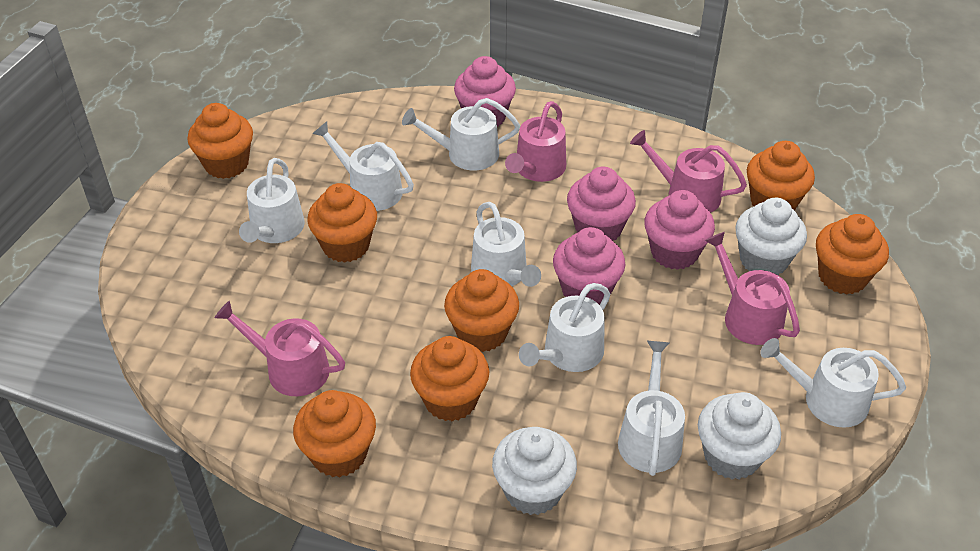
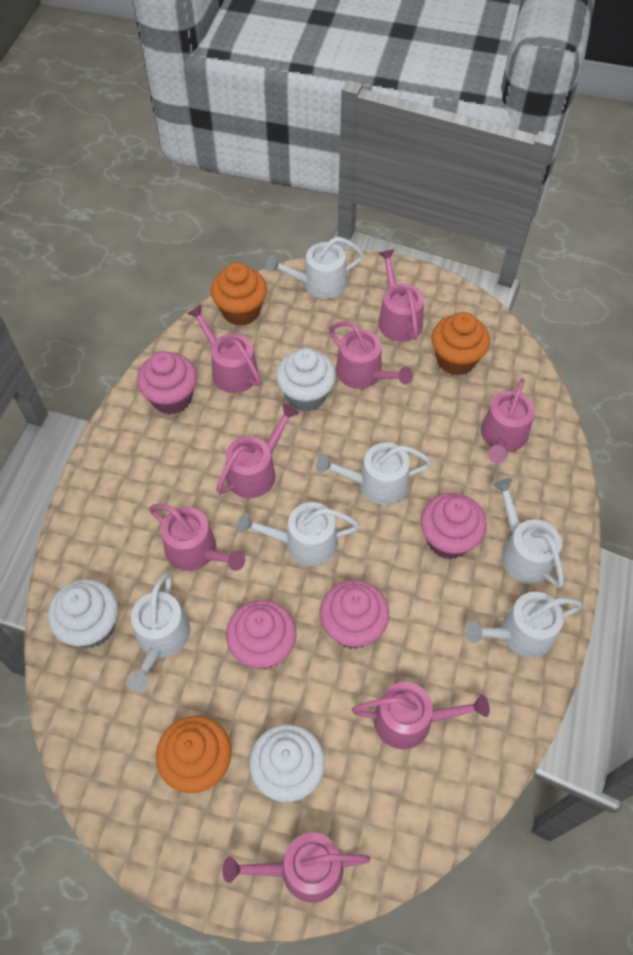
orange cupcake: 7 -> 3
pink watering can: 4 -> 8
white watering can: 7 -> 6

